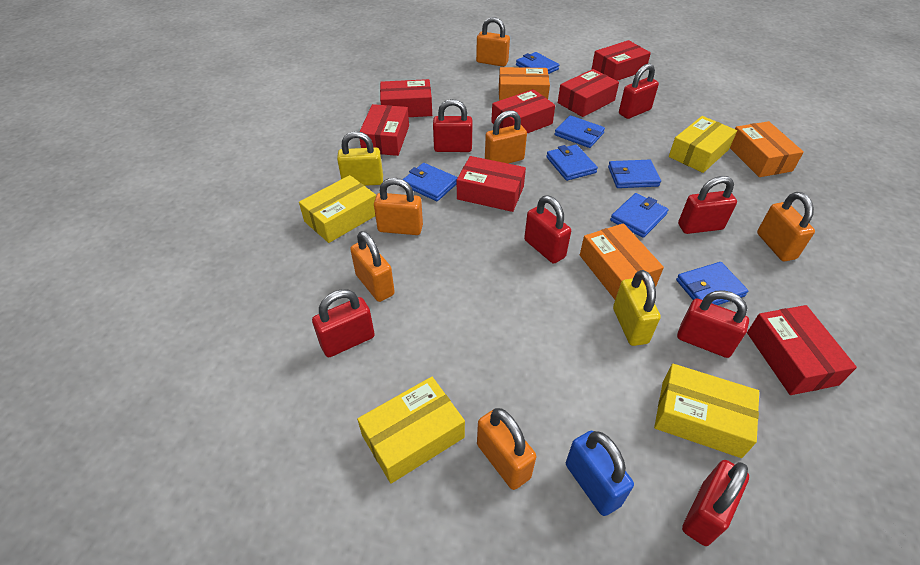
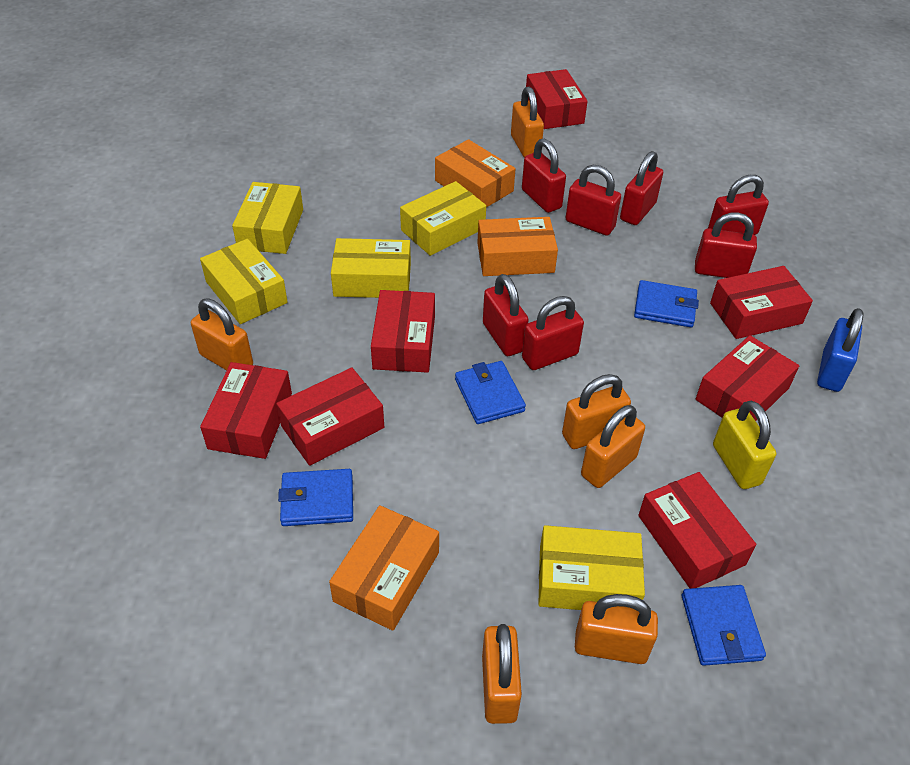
blue wallet: 7 -> 4
yellow box: 4 -> 5
yellow padlock: 2 -> 1

